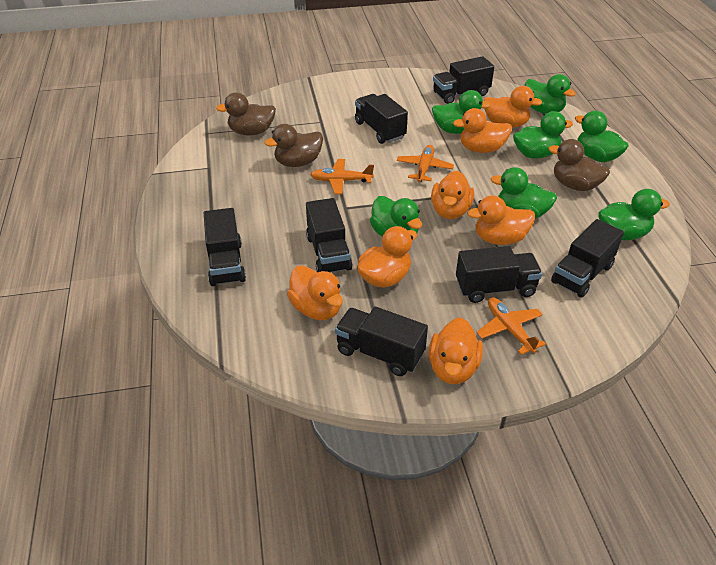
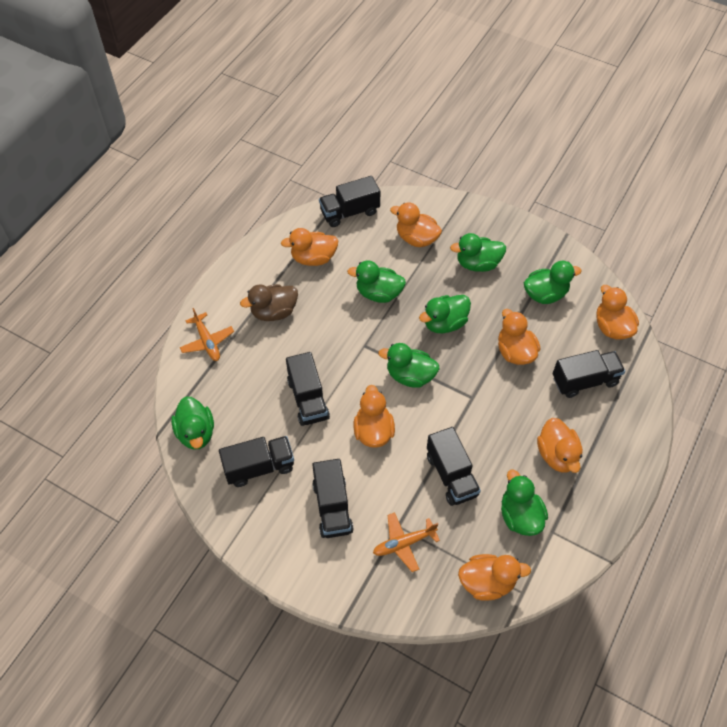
black truck: 7 -> 6
brown duck: 3 -> 1
orange plane: 3 -> 2

